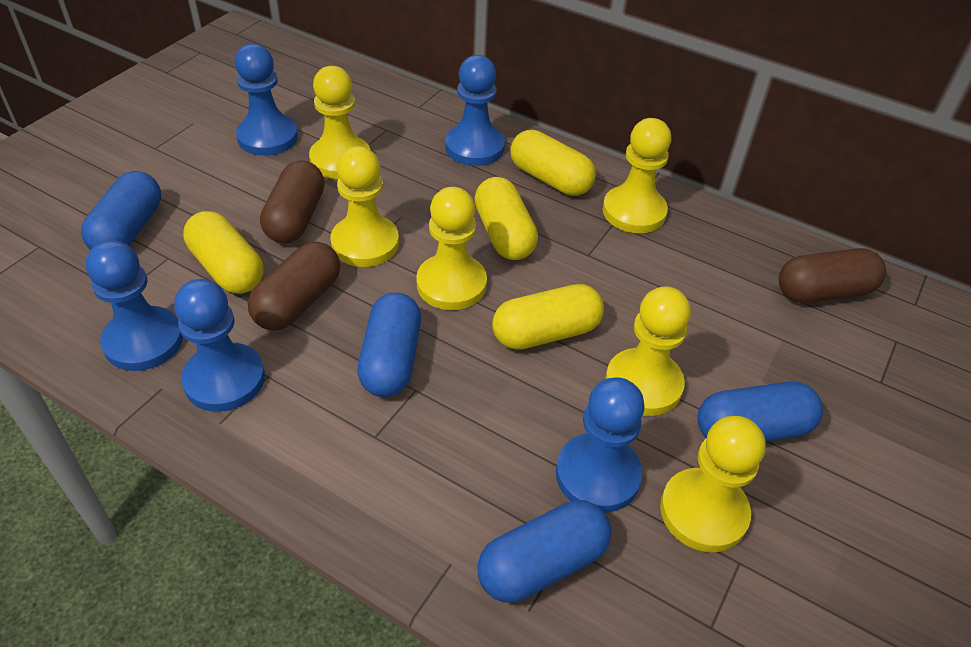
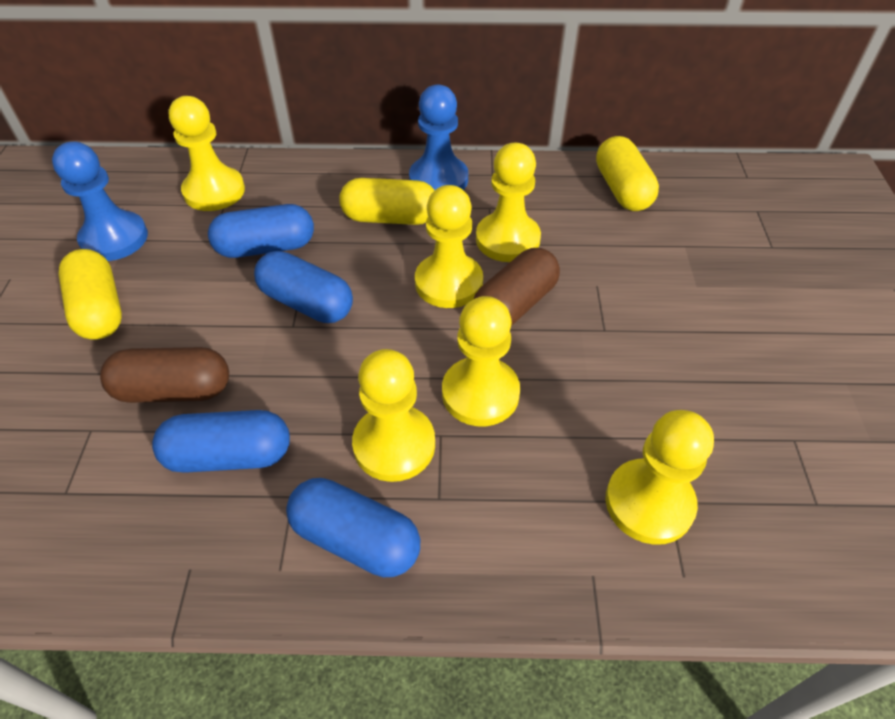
blue pawn: 5 -> 2
brown capsule: 3 -> 2
yellow capsule: 4 -> 3

